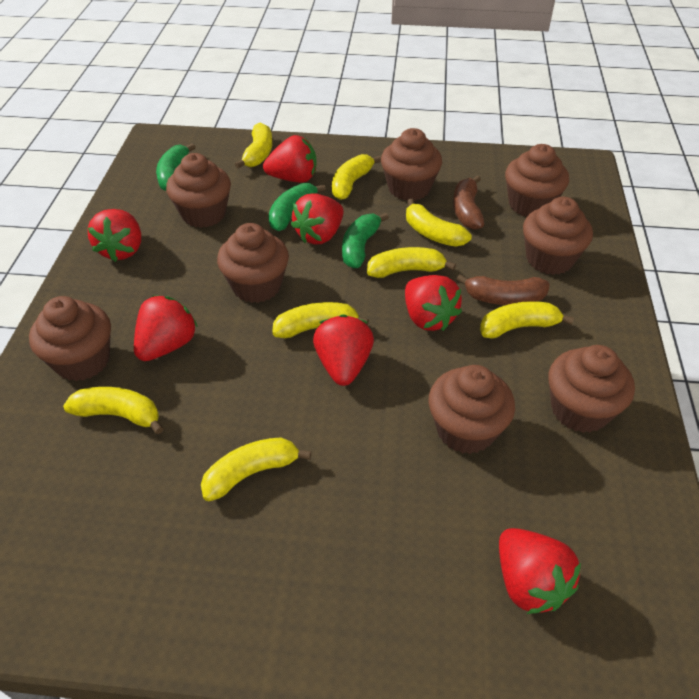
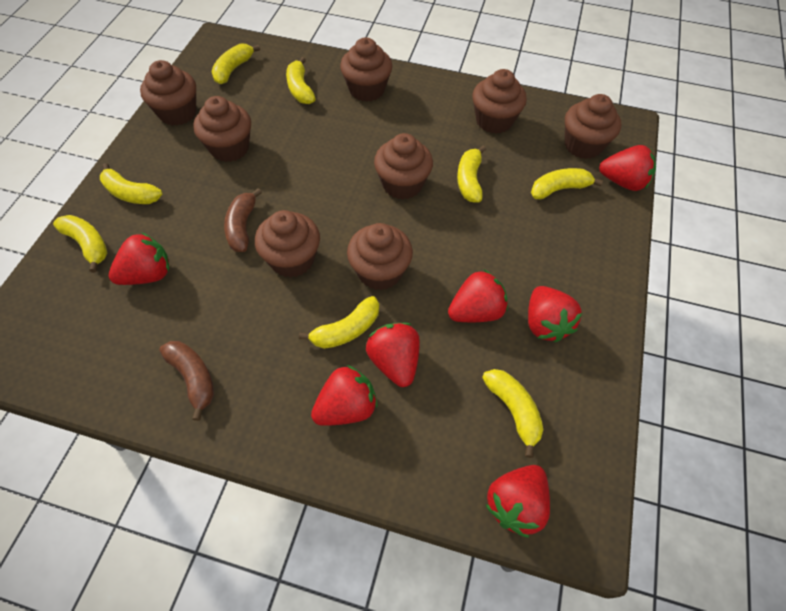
green banana: 3 -> 0

